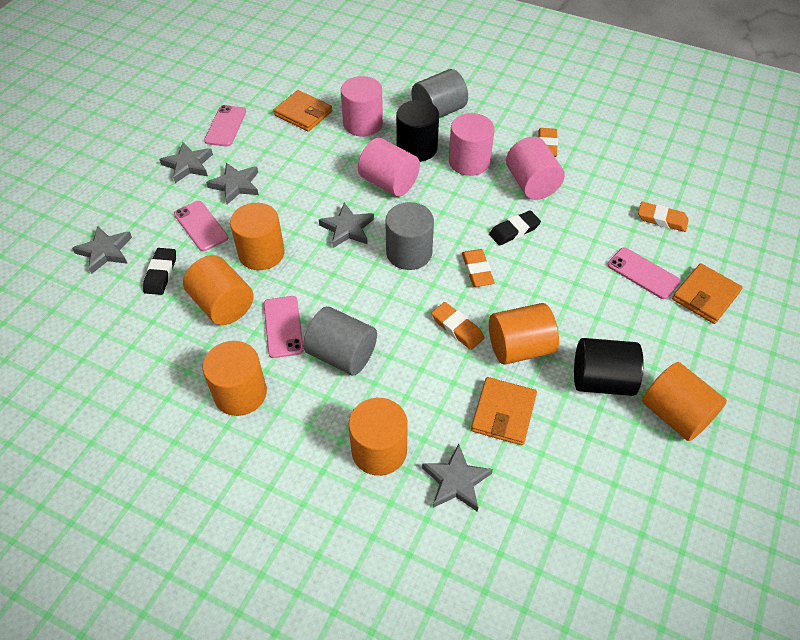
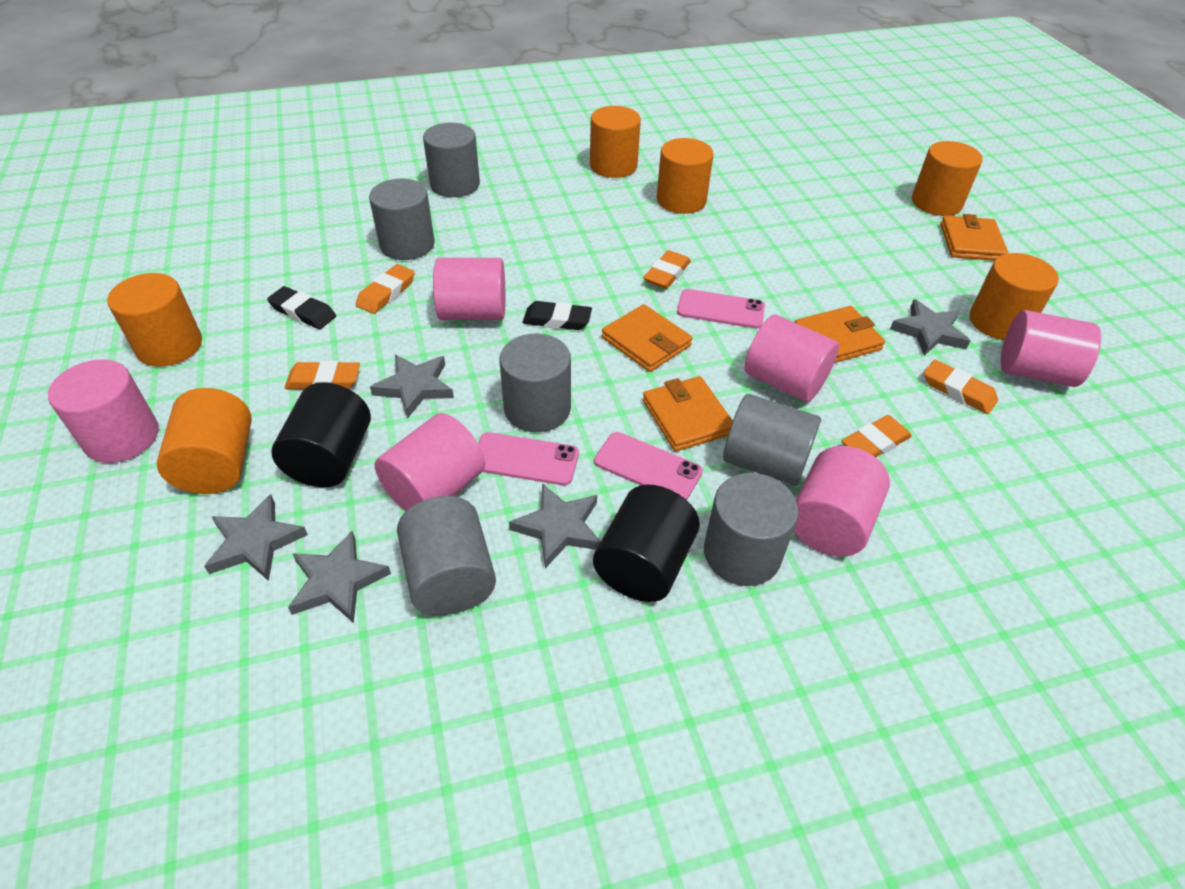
grey cylinder: 3 -> 6
orange eraser: 4 -> 5
orange wallet: 3 -> 4
pink cylinder: 4 -> 6
pink phone: 4 -> 3

